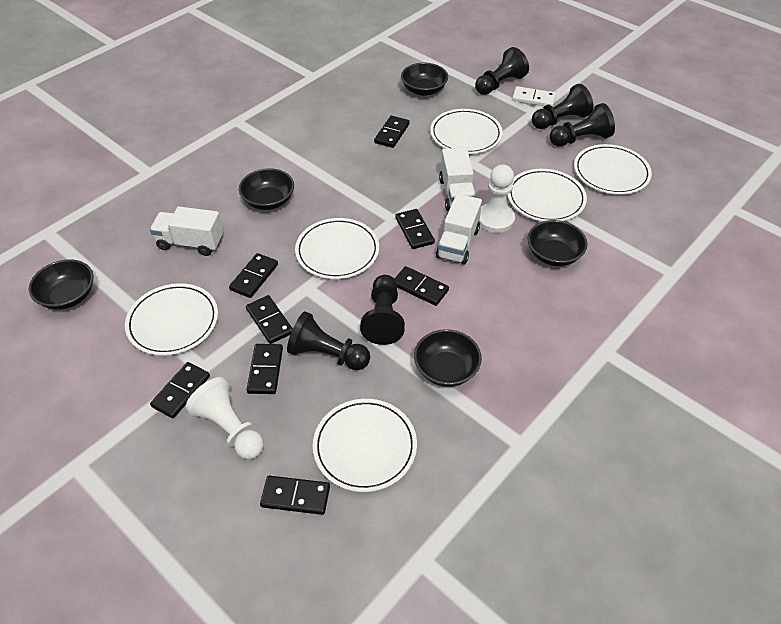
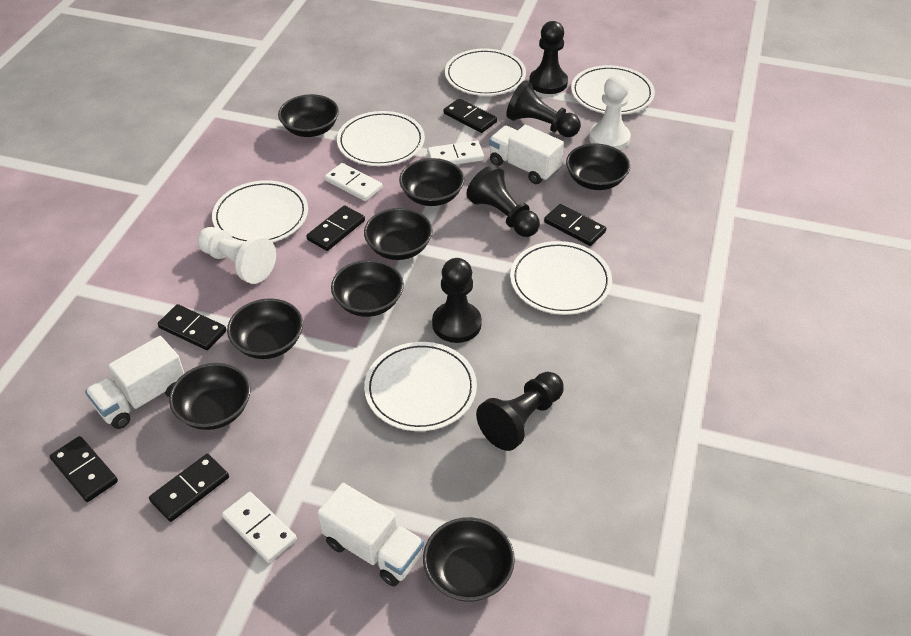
black bowl: 5 -> 8
black domino: 8 -> 6
white domino: 1 -> 3

